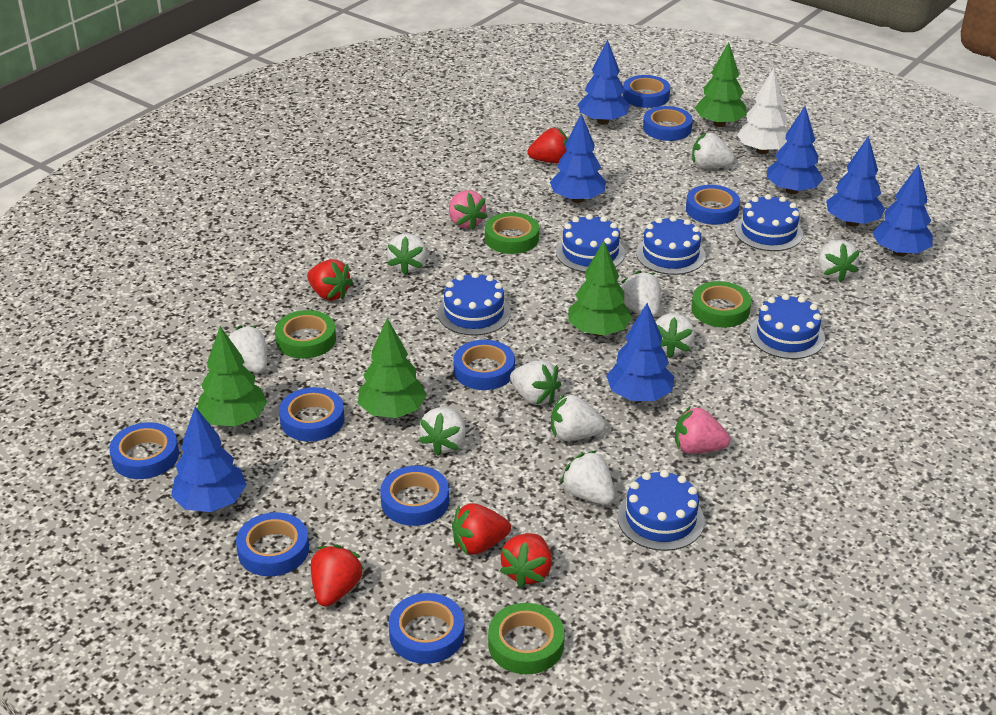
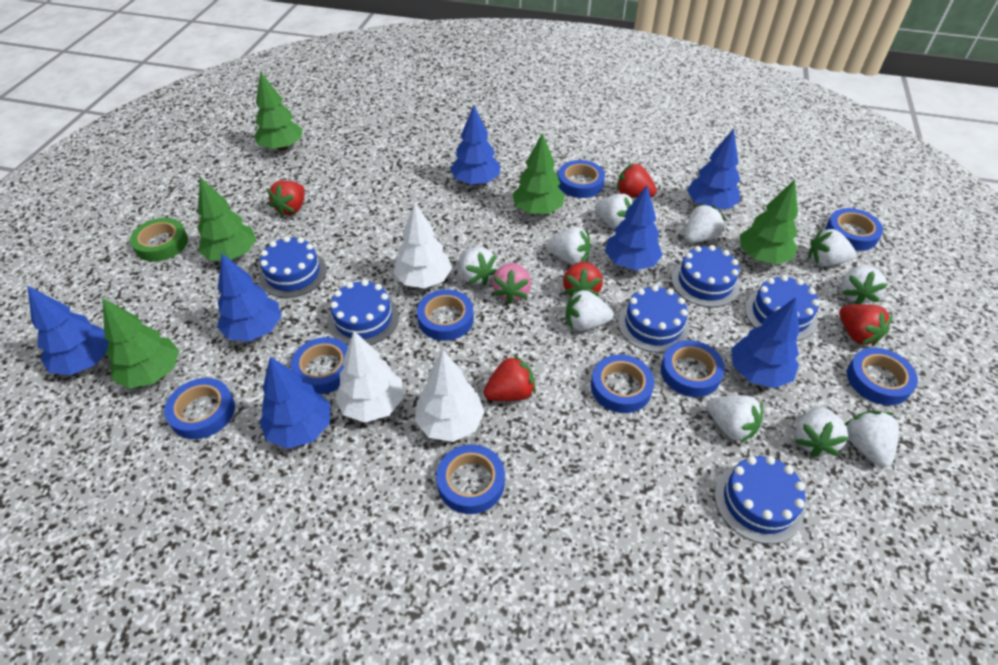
green tape: 4 -> 1
green tree: 4 -> 5
pink strawberry: 2 -> 1
white tree: 1 -> 3

